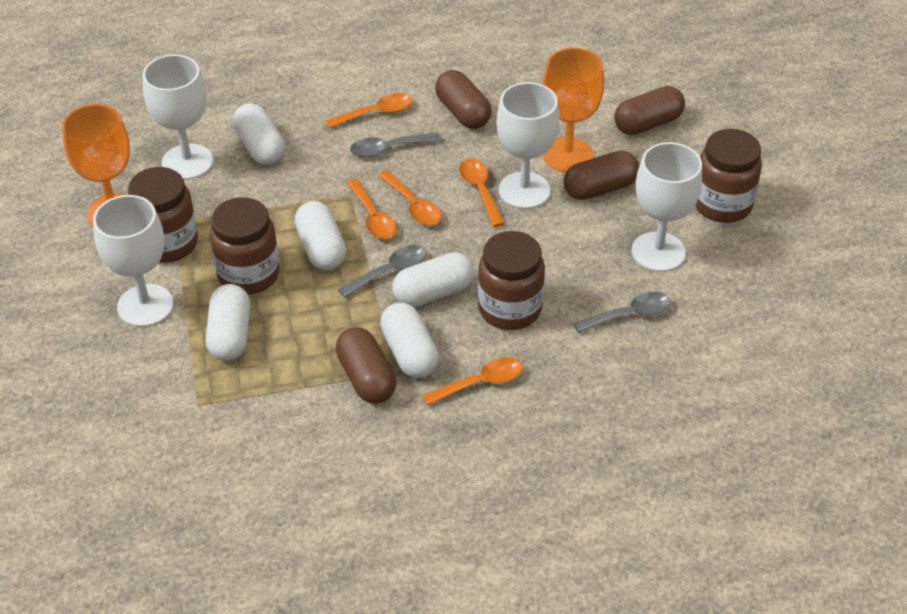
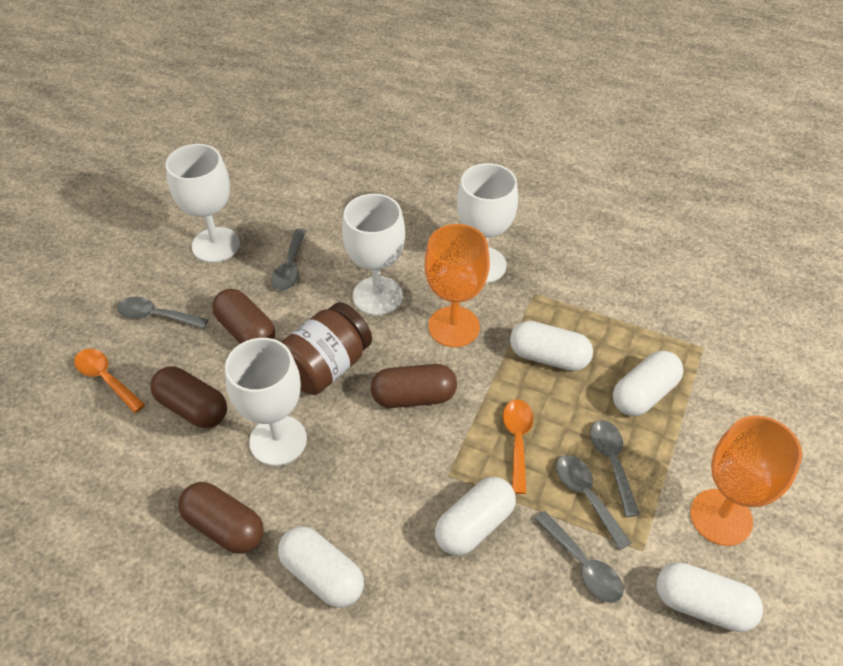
brown jar: 4 -> 1
grey spoon: 3 -> 5
orange spoon: 5 -> 2

